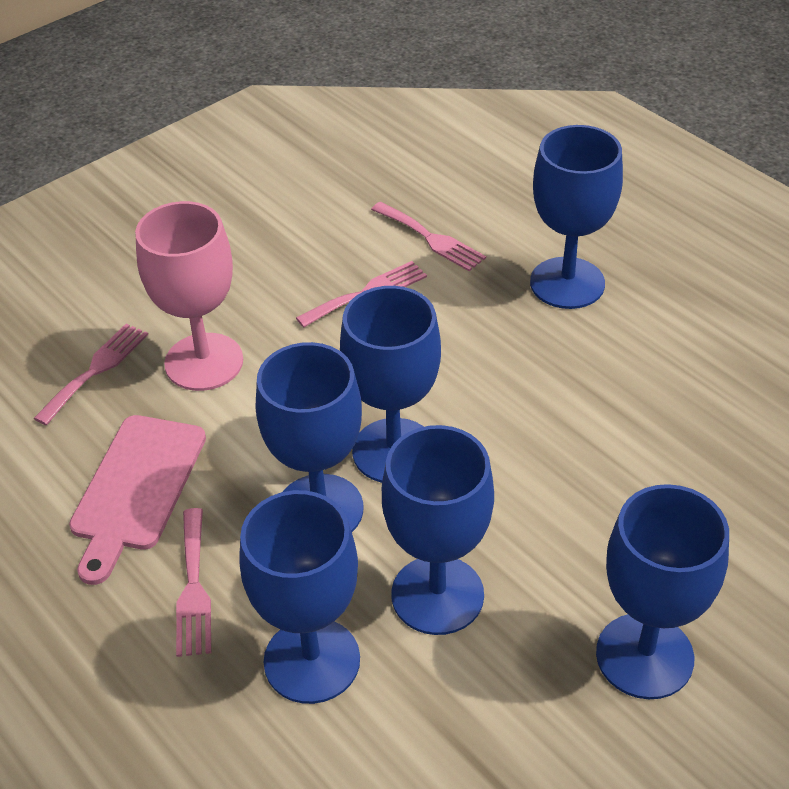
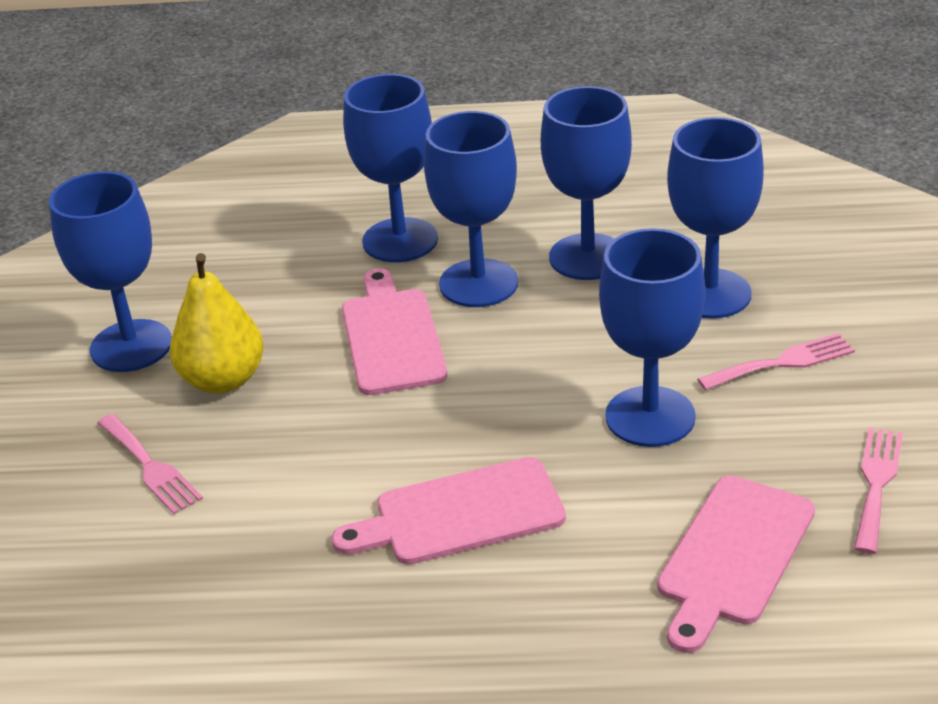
pink cutting board: 1 -> 3
pink fork: 4 -> 3
pink goblet: 1 -> 0
yellow pear: 0 -> 1

